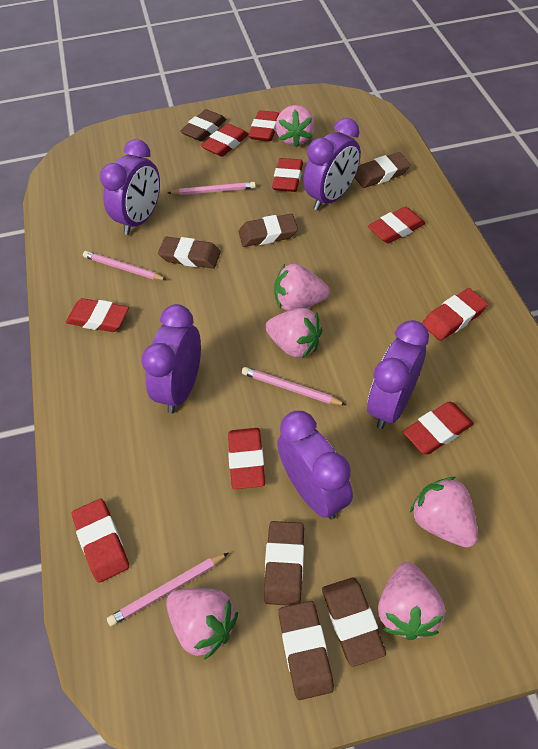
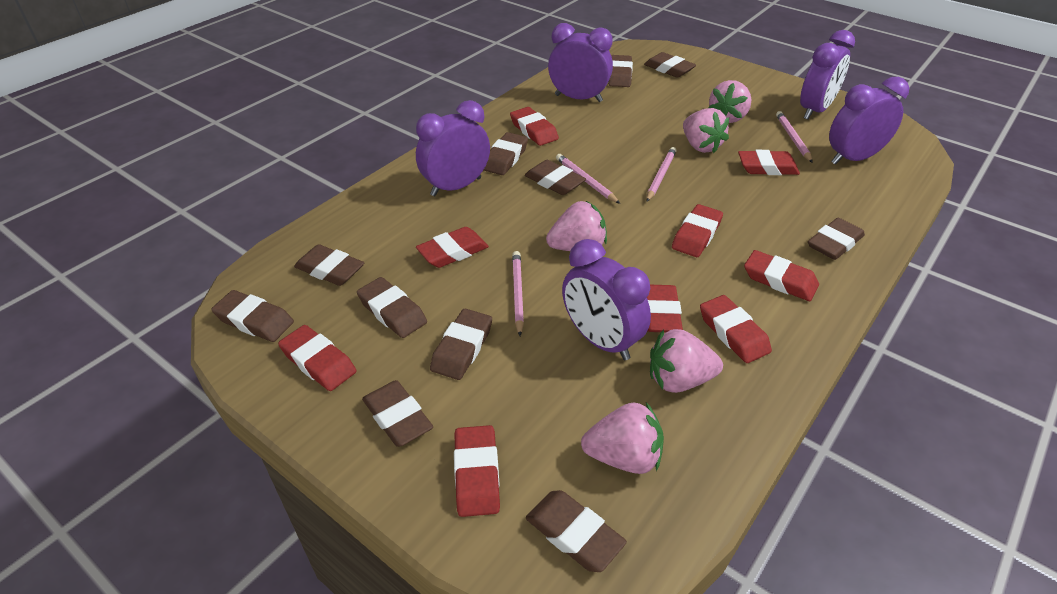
brown eraser: 7 -> 11
pink strawberry: 6 -> 5

